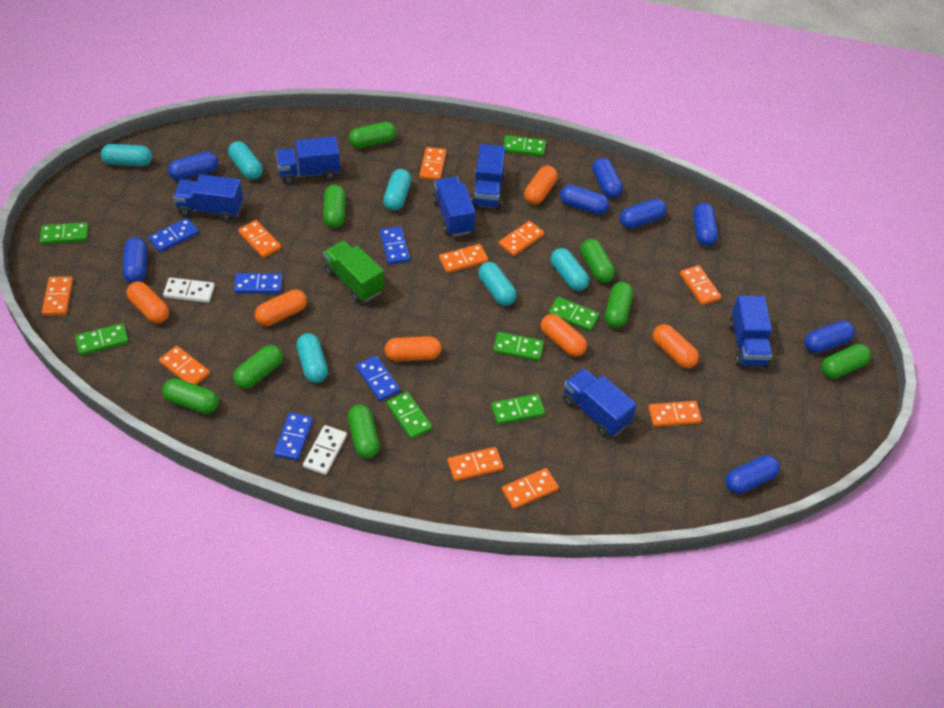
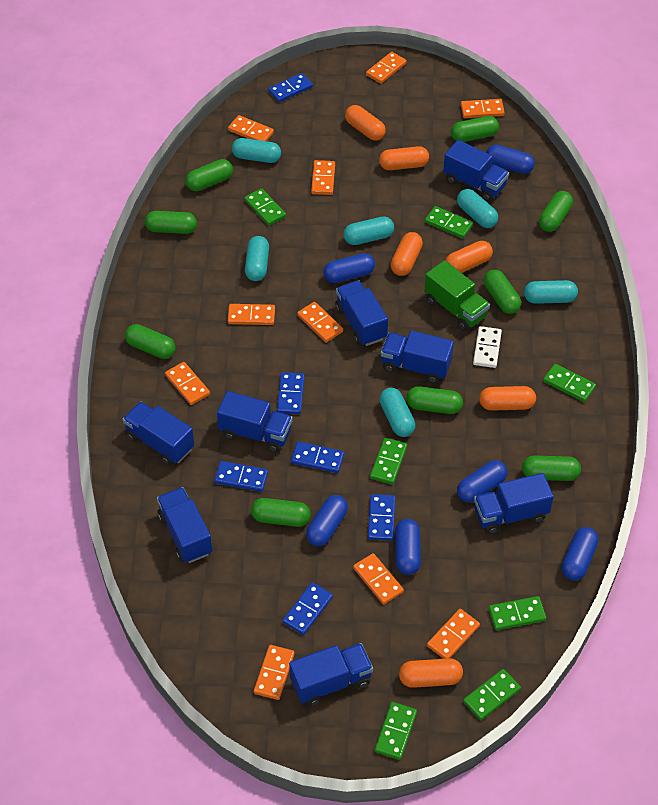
blue capsule: 8 -> 6
blue domino: 5 -> 6
blue truck: 6 -> 8
green capsule: 8 -> 9
white domino: 2 -> 1

